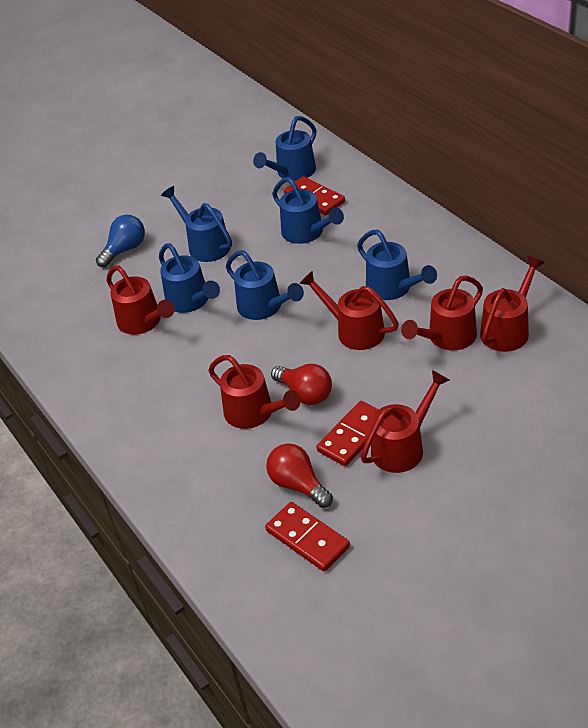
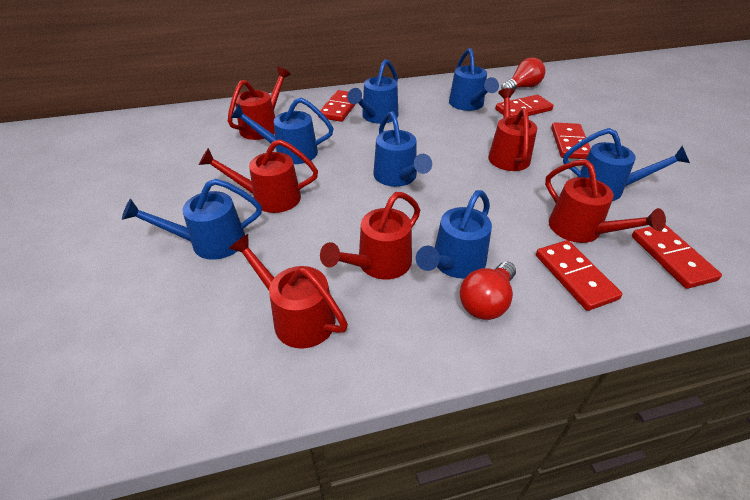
blue light bulb: 1 -> 0
blue watering can: 6 -> 7
red domino: 3 -> 5

